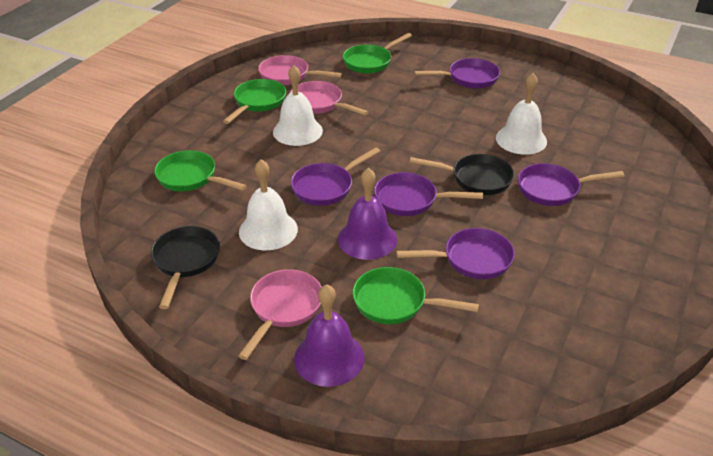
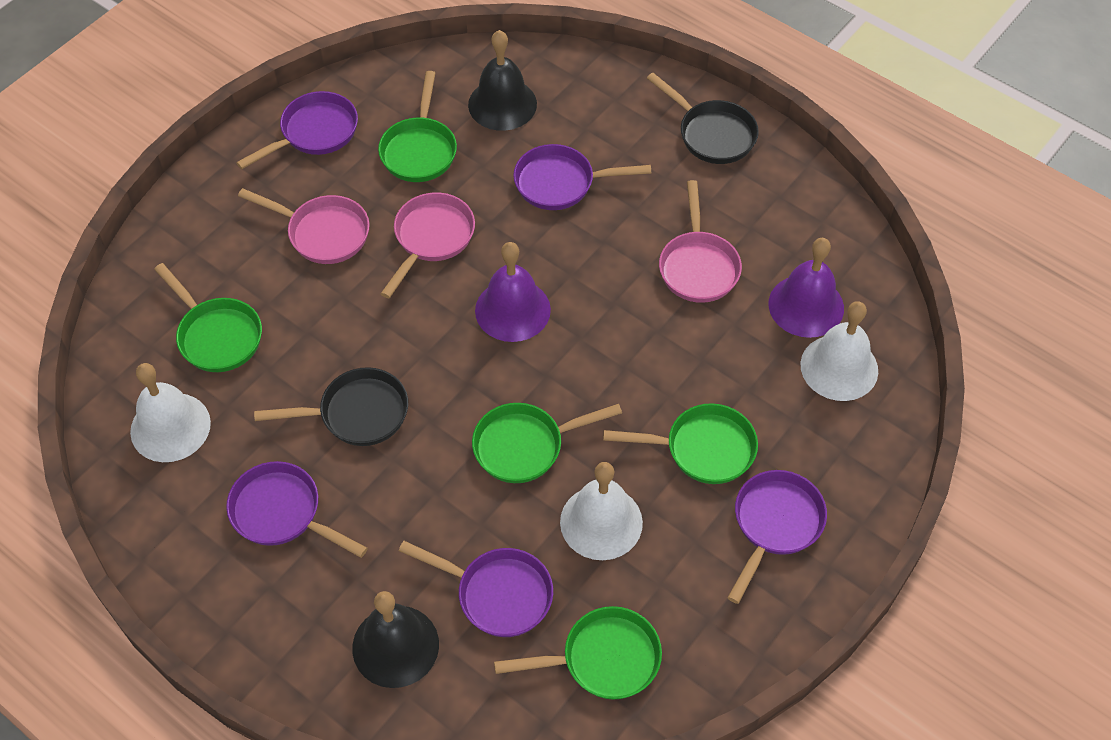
black bell: 0 -> 2
green pan: 4 -> 5

